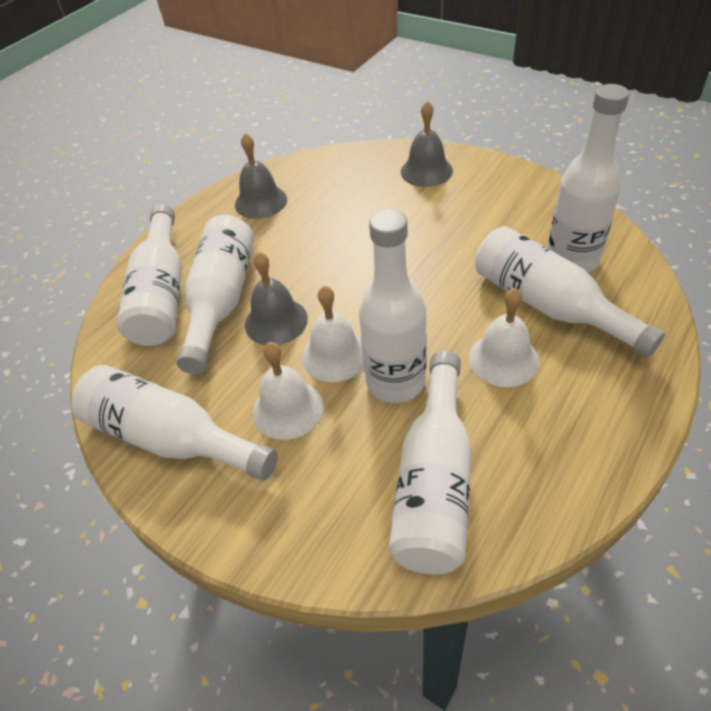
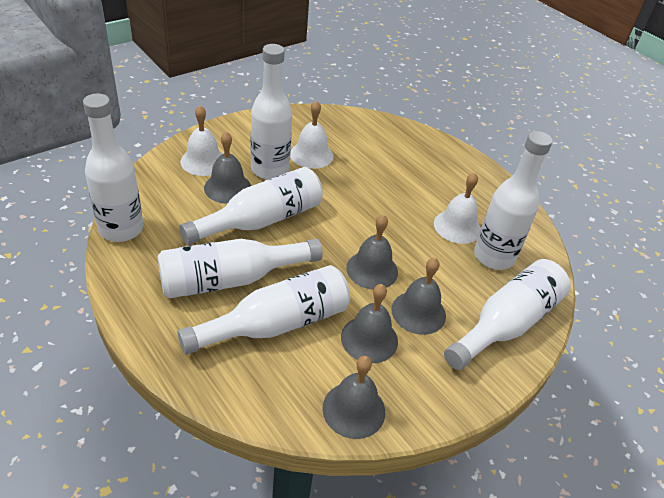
grey bell: 3 -> 5

